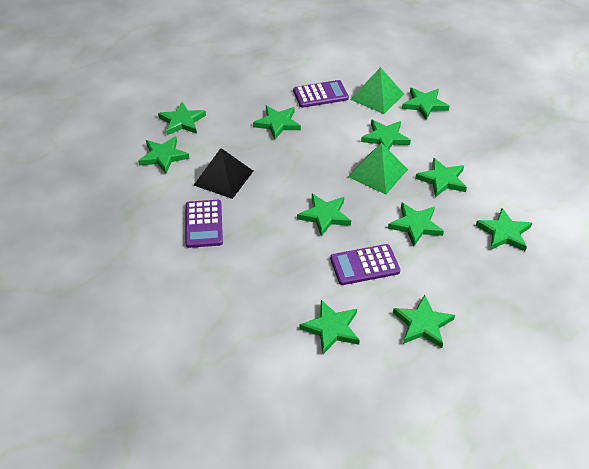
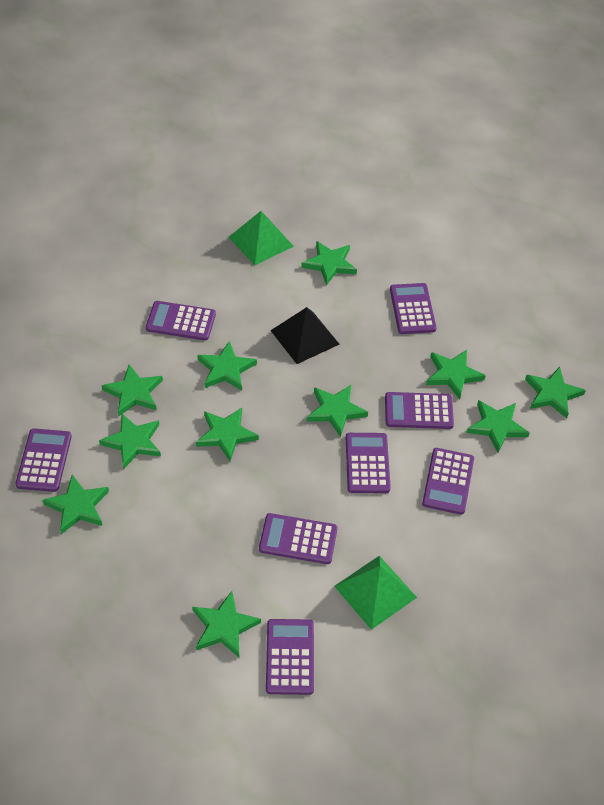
purple calculator: 3 -> 8

